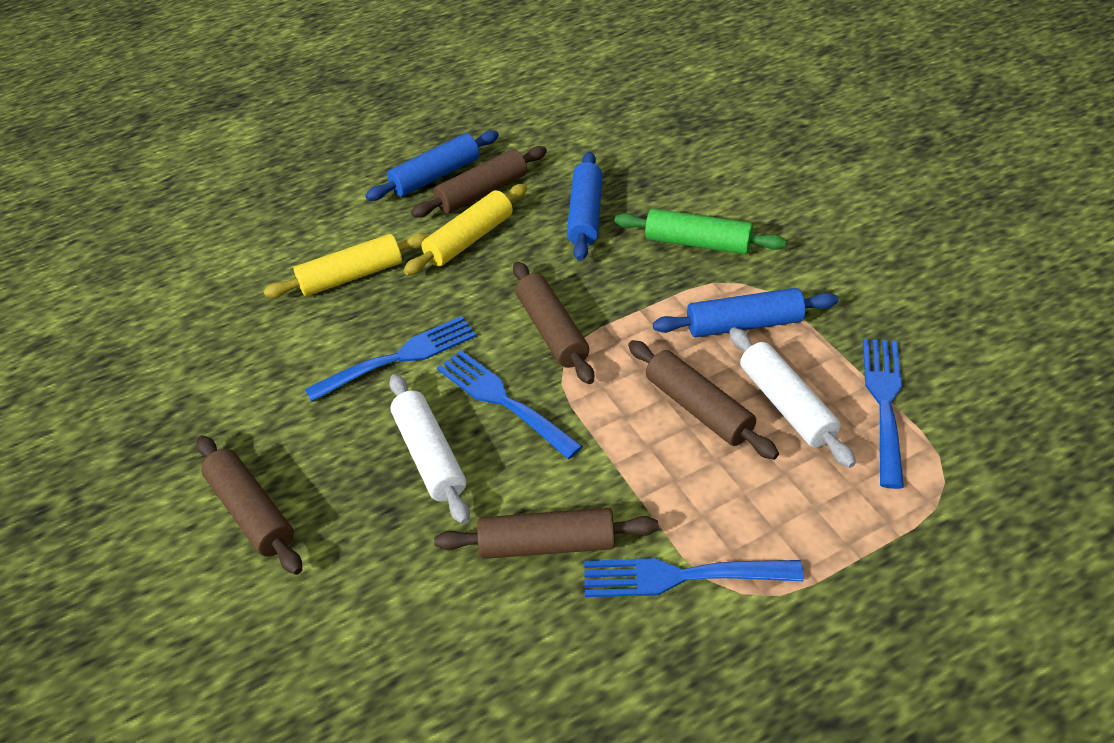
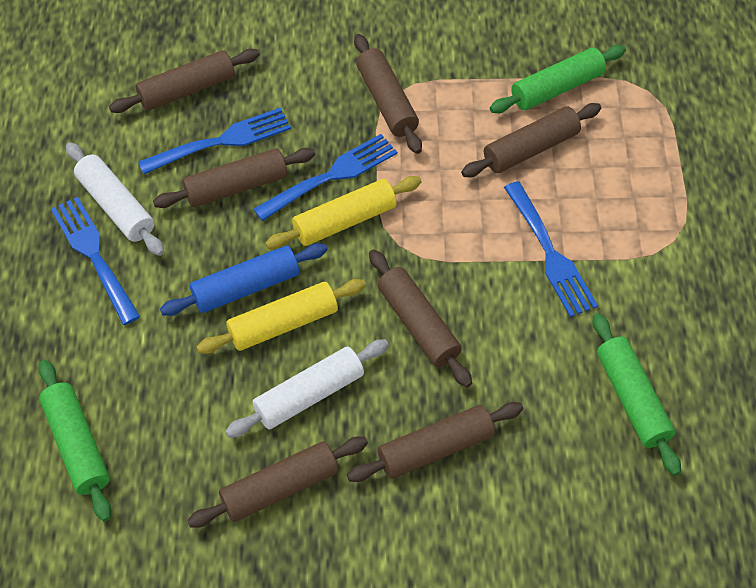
blue rolling pin: 3 -> 1
brown rolling pin: 5 -> 7
green rolling pin: 1 -> 3

